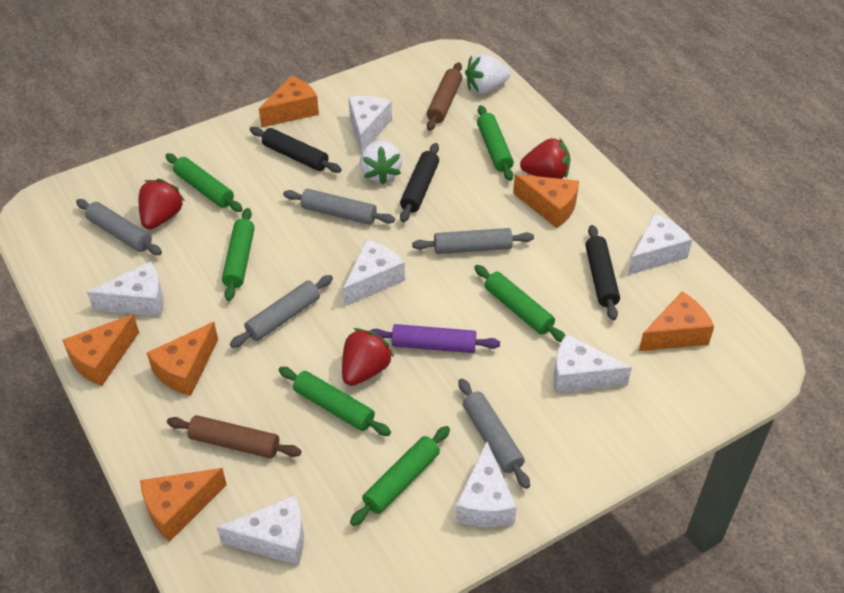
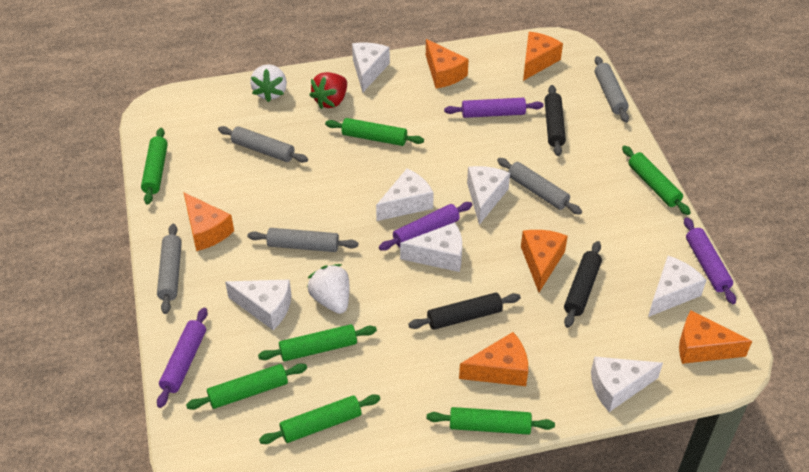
brown rolling pin: 2 -> 0
green rolling pin: 6 -> 7
purple rolling pin: 1 -> 4
red strawberry: 3 -> 1

